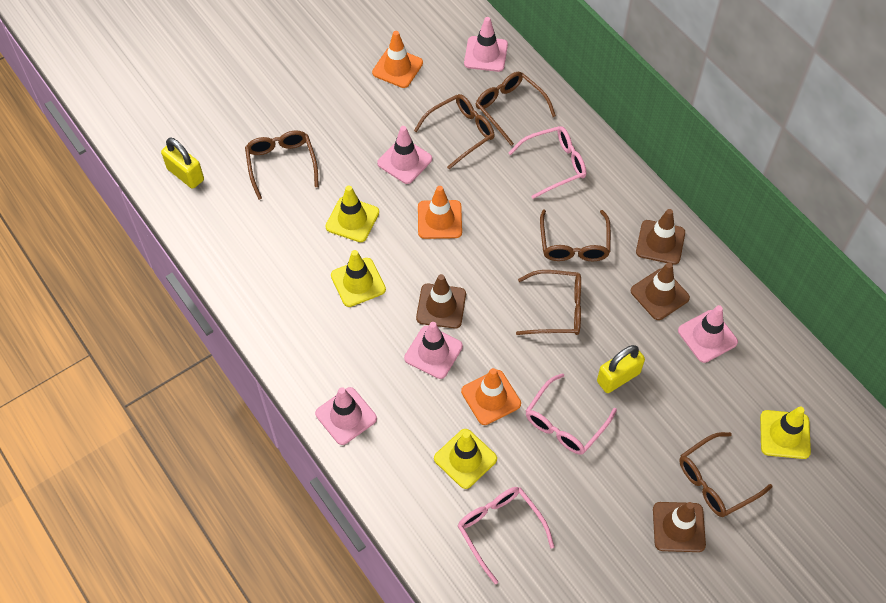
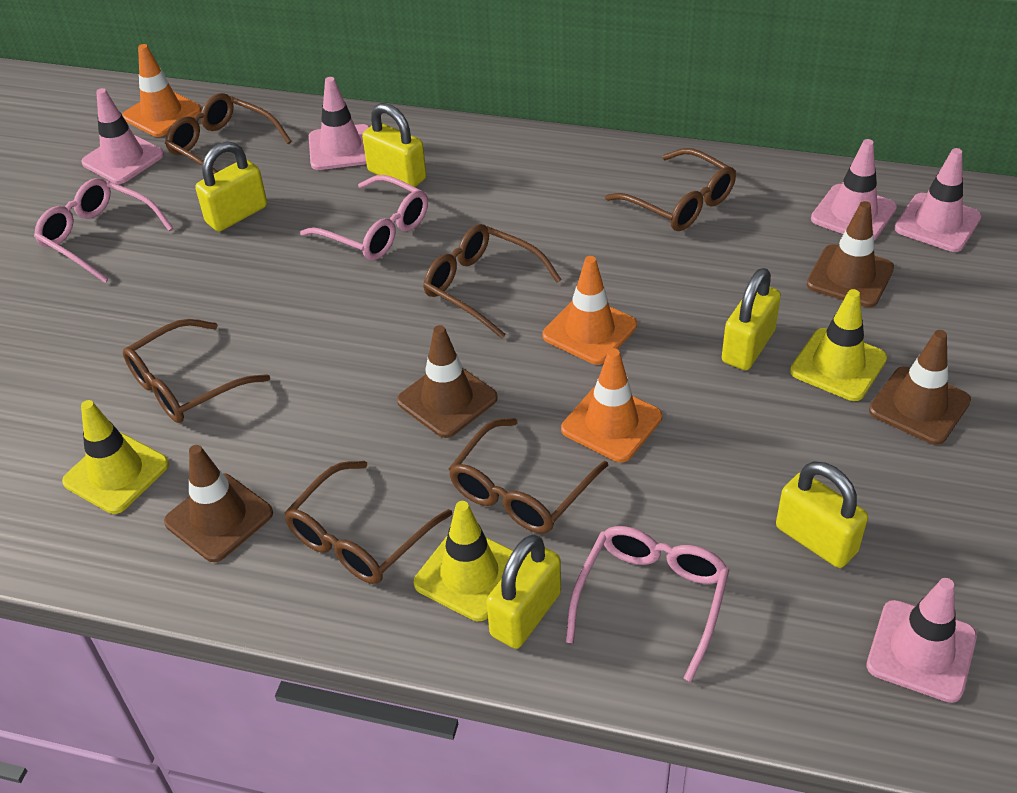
yellow padlock: 2 -> 5
yellow traffic cone: 4 -> 3

